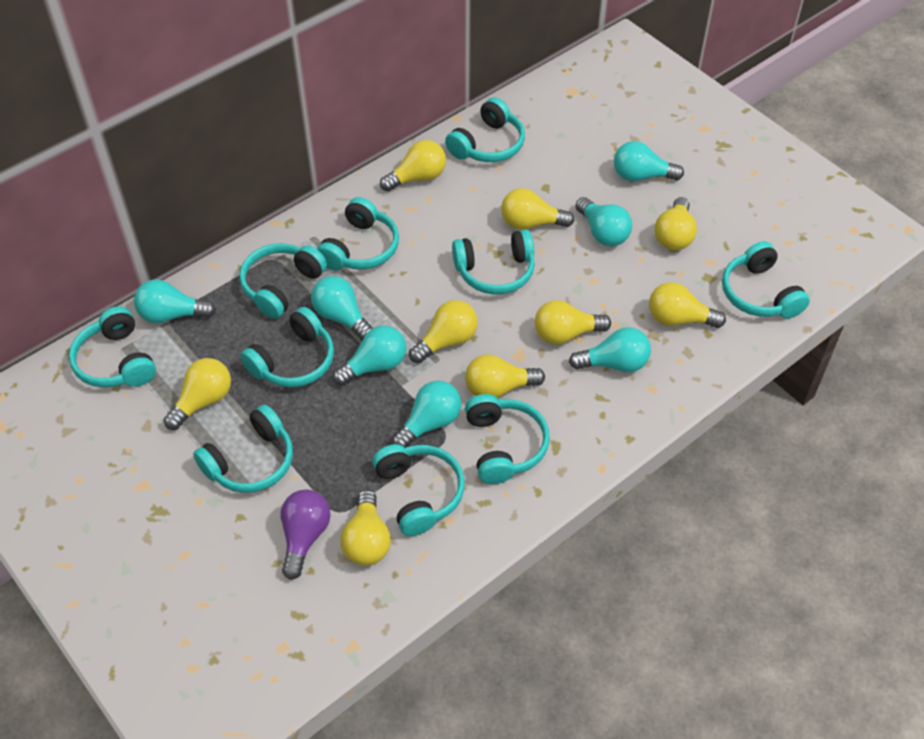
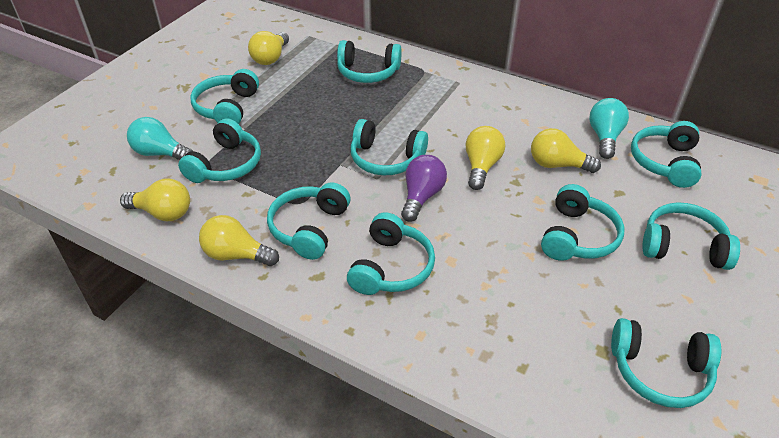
turquoise light bulb: 7 -> 2
yellow light bulb: 9 -> 5

